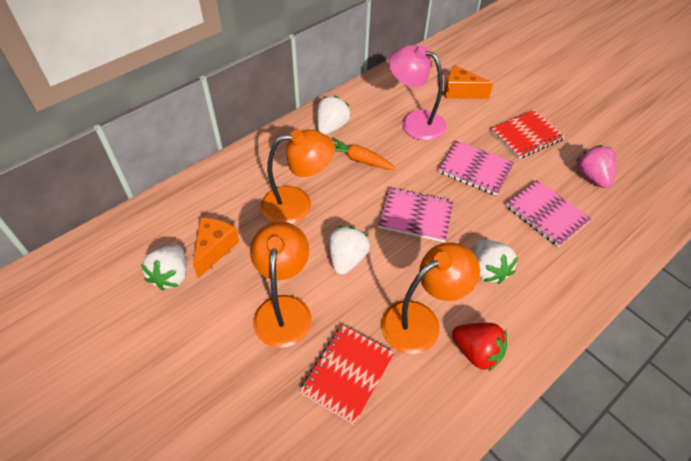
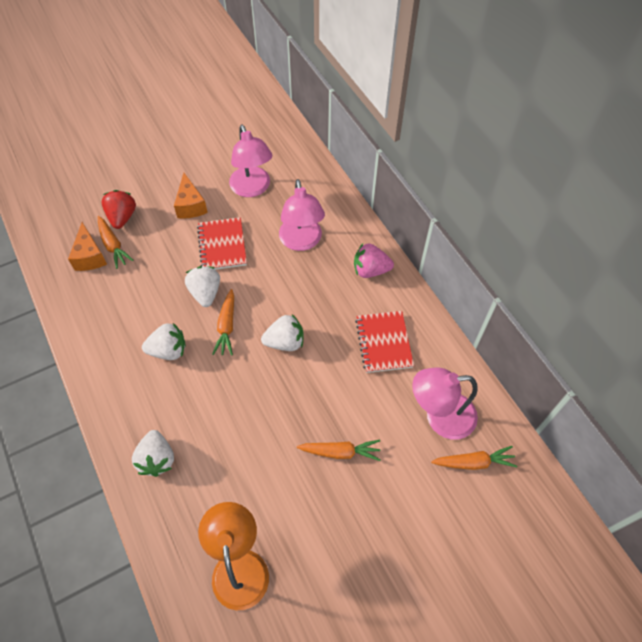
orange carrot: 1 -> 4
orange lamp: 3 -> 1
pink lamp: 1 -> 3
pink notebook: 3 -> 0

